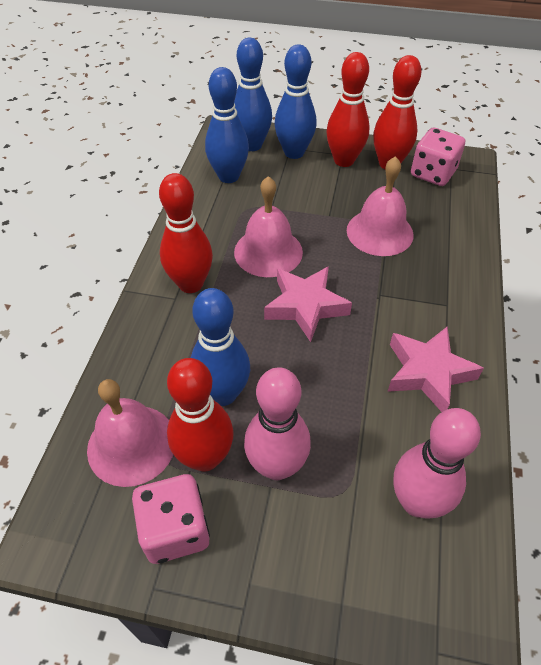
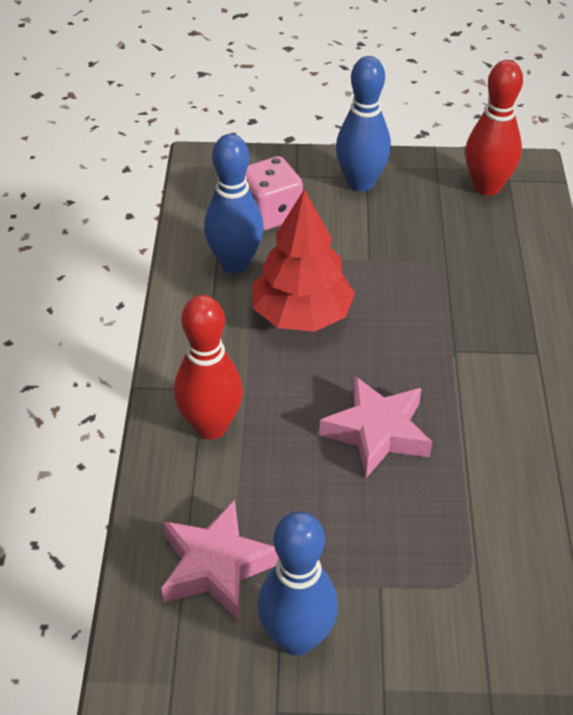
blue bowling pin: 4 -> 3
pink bell: 3 -> 0
pink bowling pin: 2 -> 0
pink dice: 2 -> 1
red bowling pin: 4 -> 2
red tree: 0 -> 1

